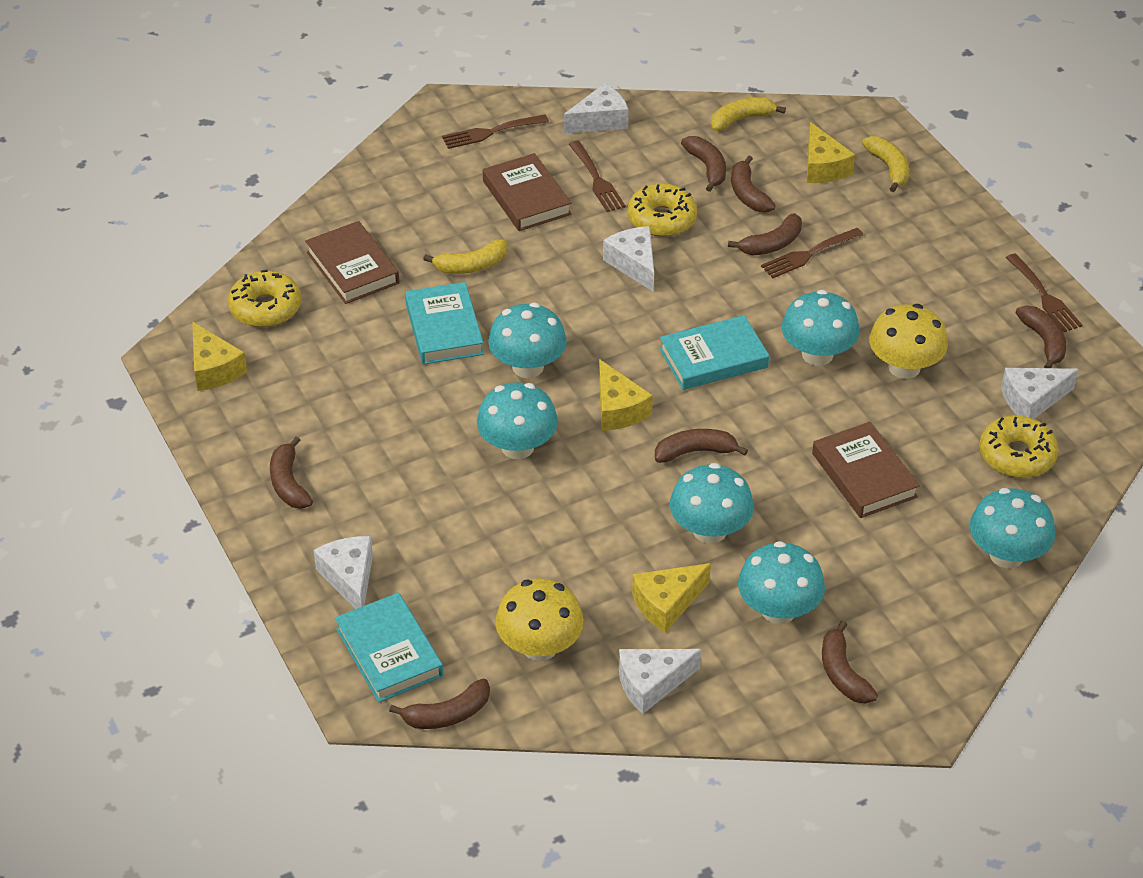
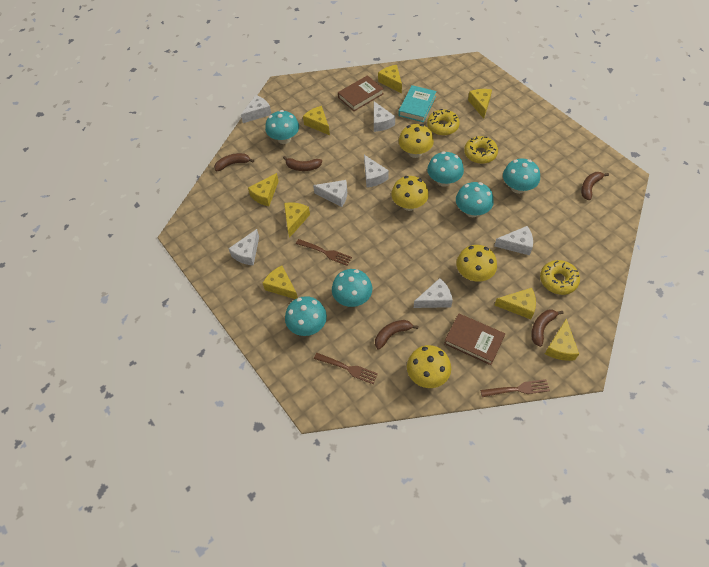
brown banana: 8 -> 5
brown book: 3 -> 2
brown fork: 4 -> 3
turquoise book: 3 -> 1
white cheese: 5 -> 7
yellow banana: 3 -> 0
yellow cheese: 4 -> 8
yellow mushroom: 2 -> 4

